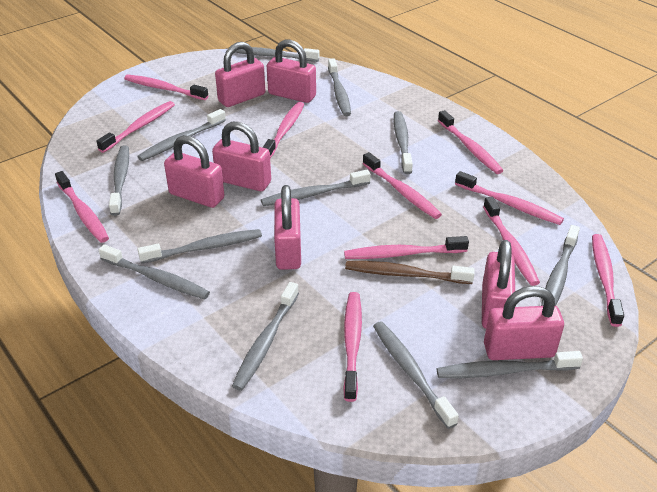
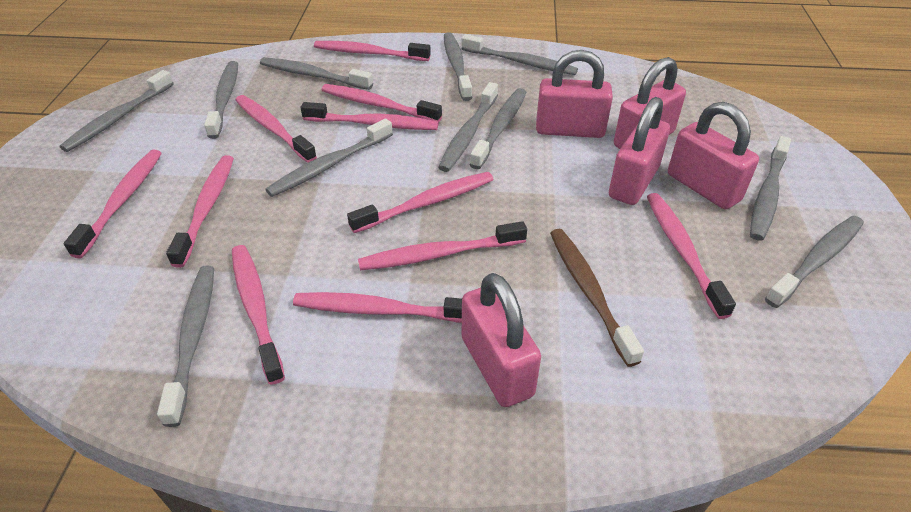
grey toothbrush: 12 -> 11
pink padlock: 7 -> 5

